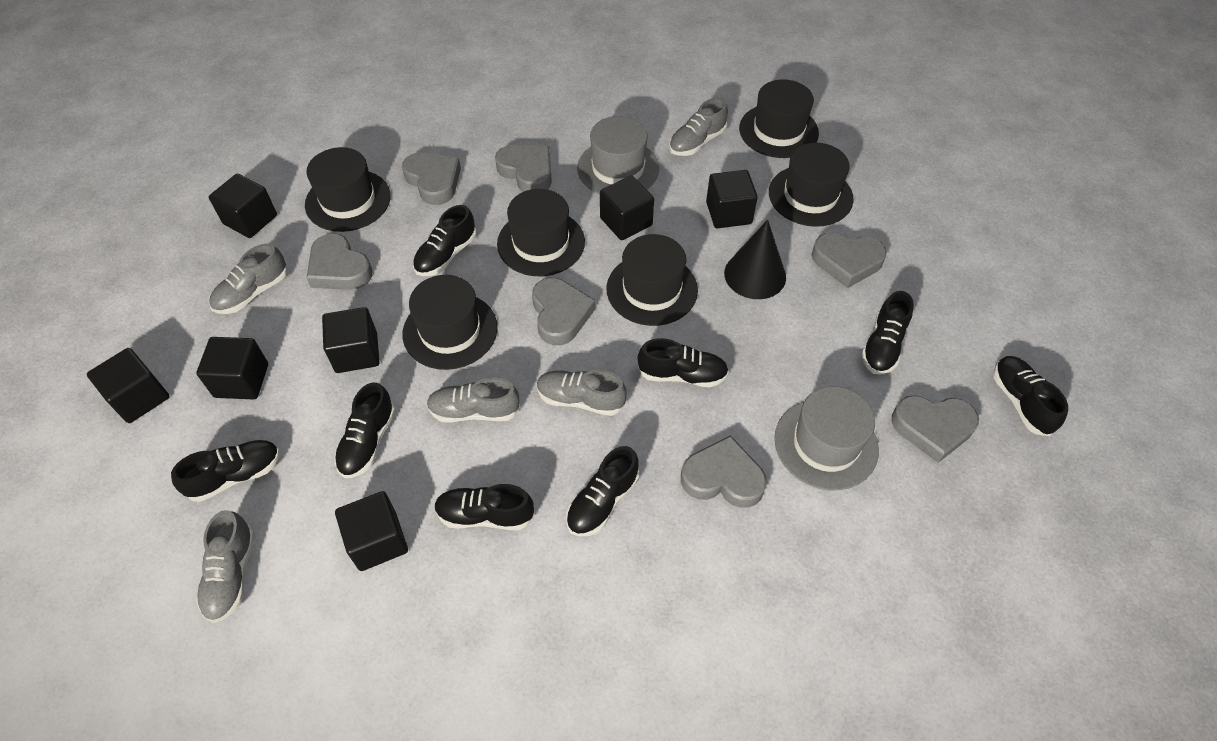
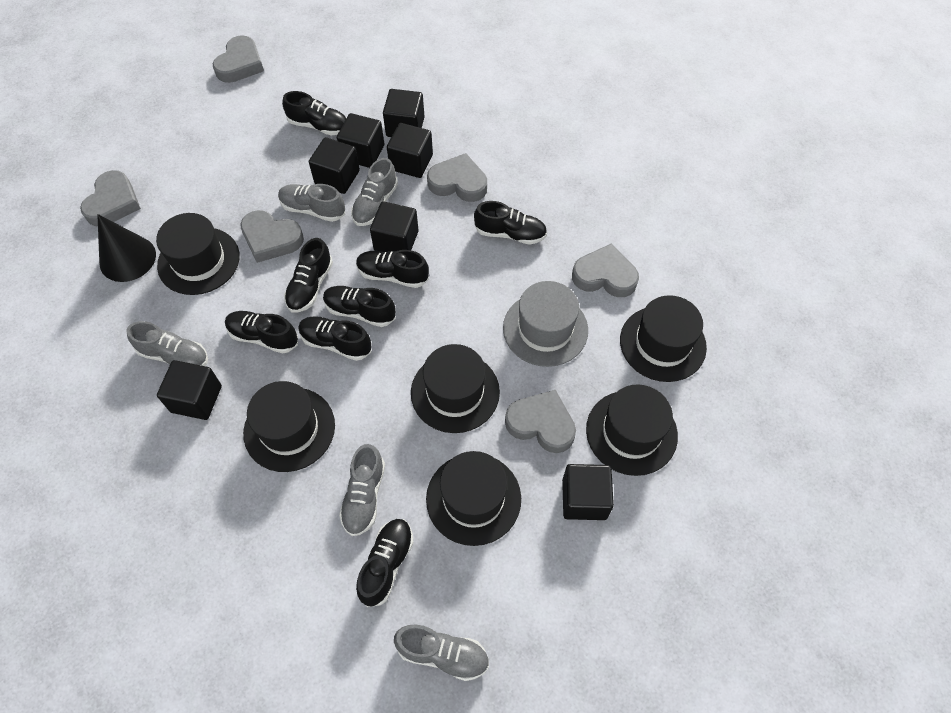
grey hat: 2 -> 1
grey heart: 7 -> 6

